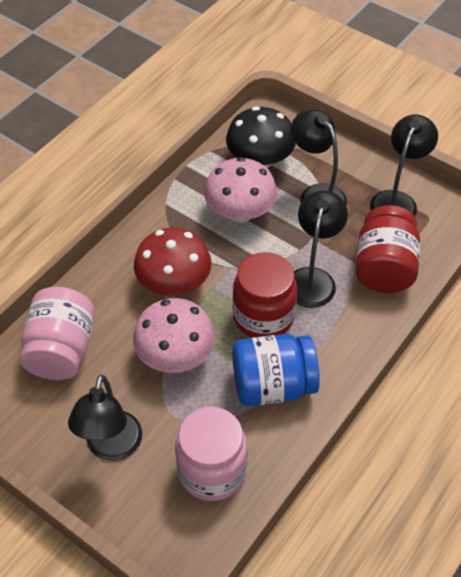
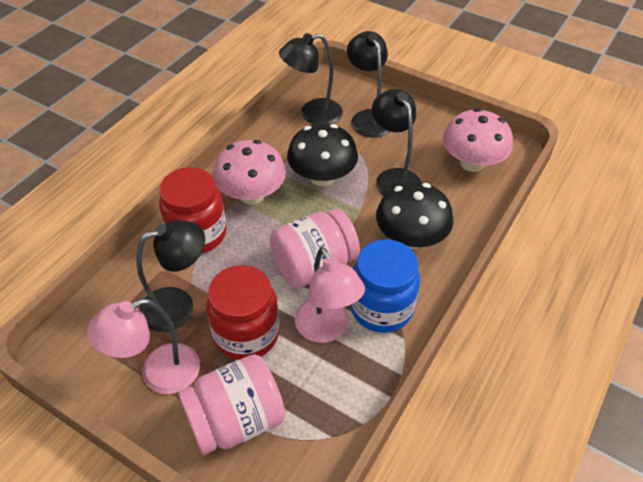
black mushroom: 1 -> 2
pink lamp: 0 -> 2
red mushroom: 1 -> 0

